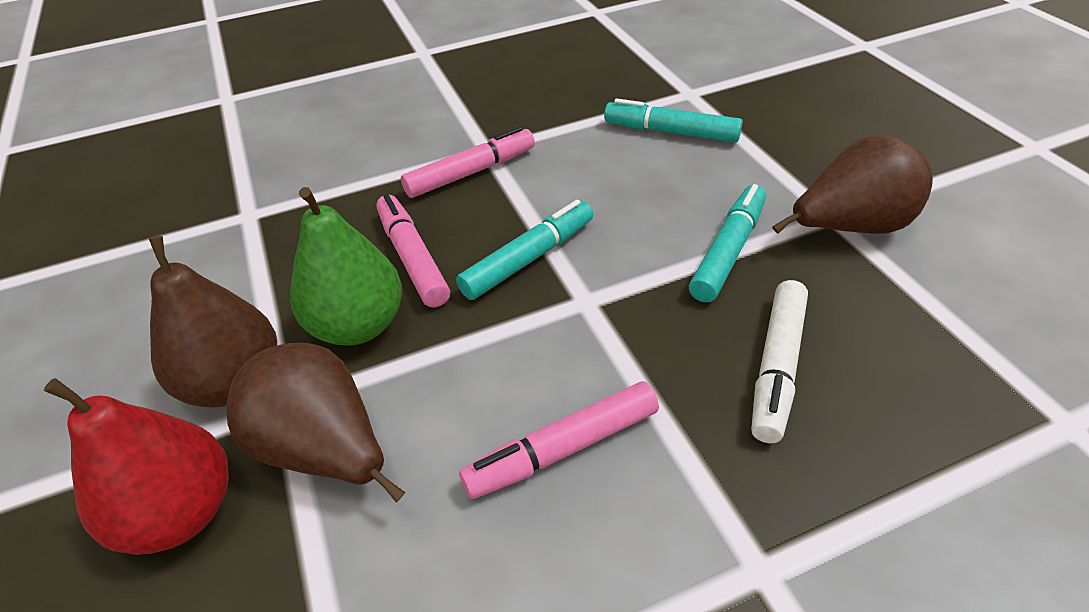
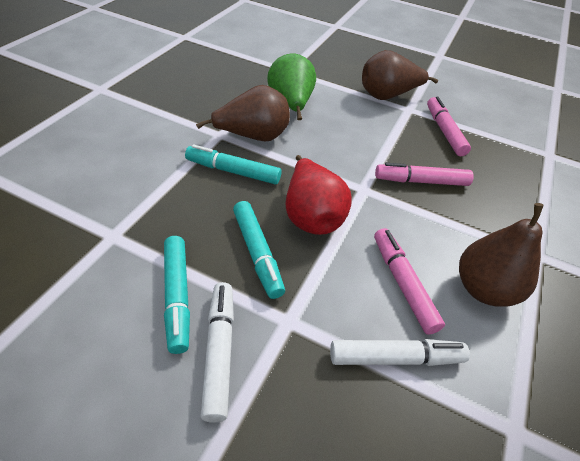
white marker: 1 -> 2

